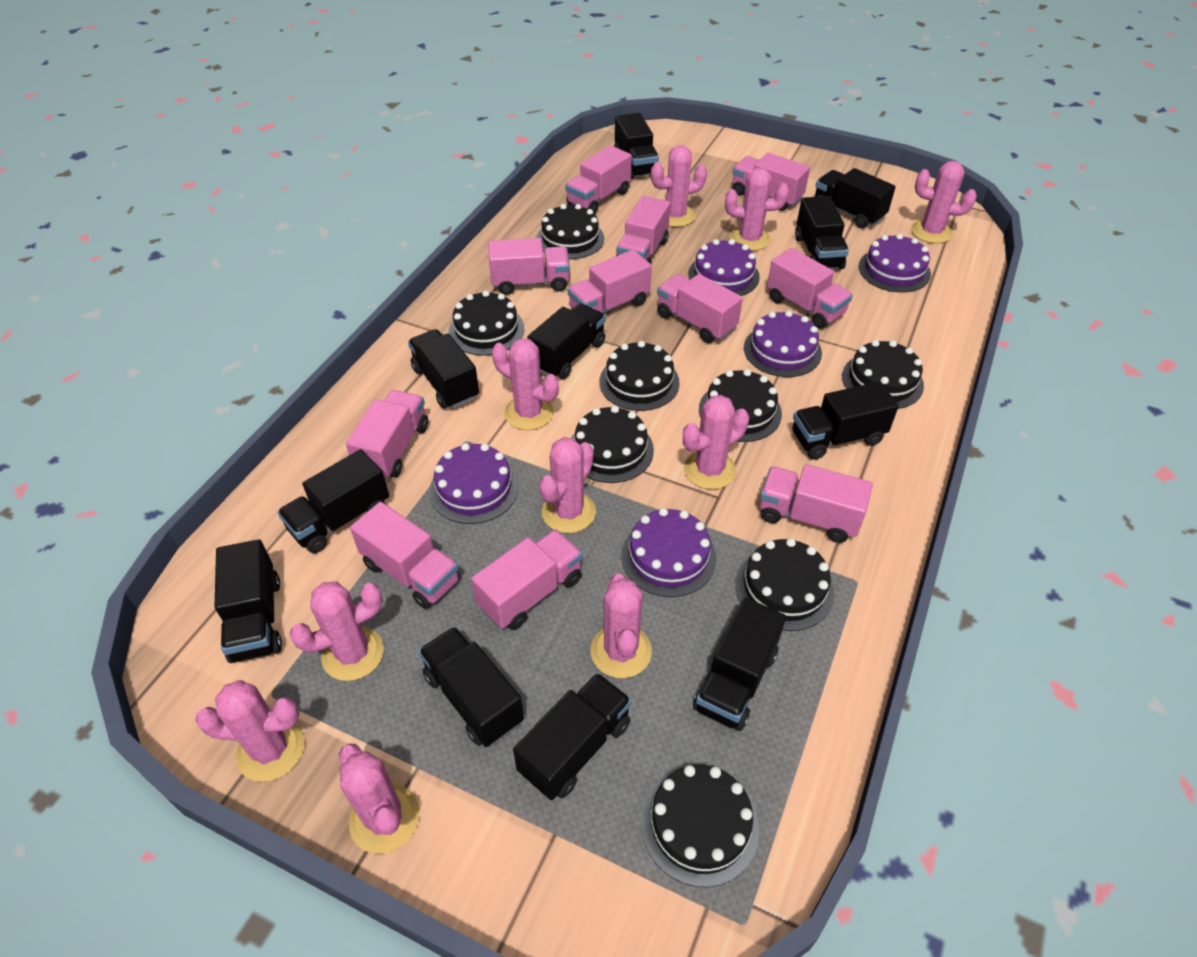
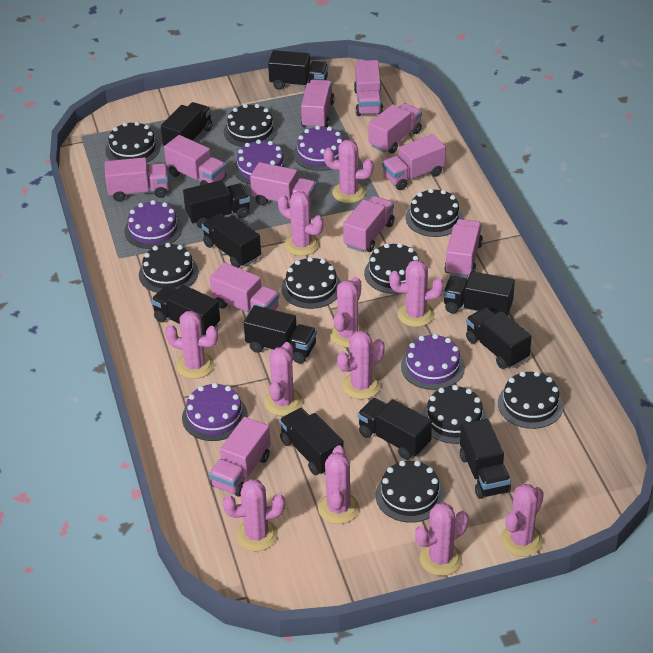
black cake: 8 -> 9
pink cactus: 10 -> 11

